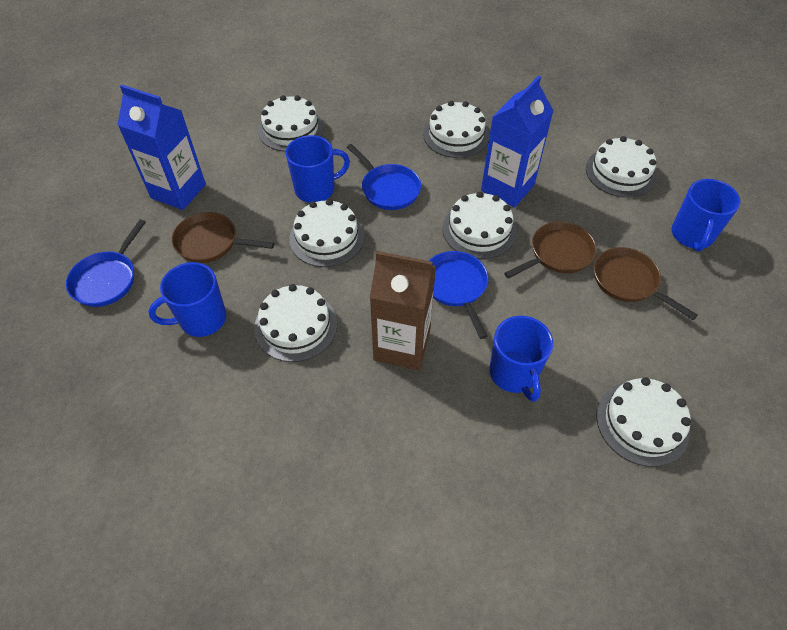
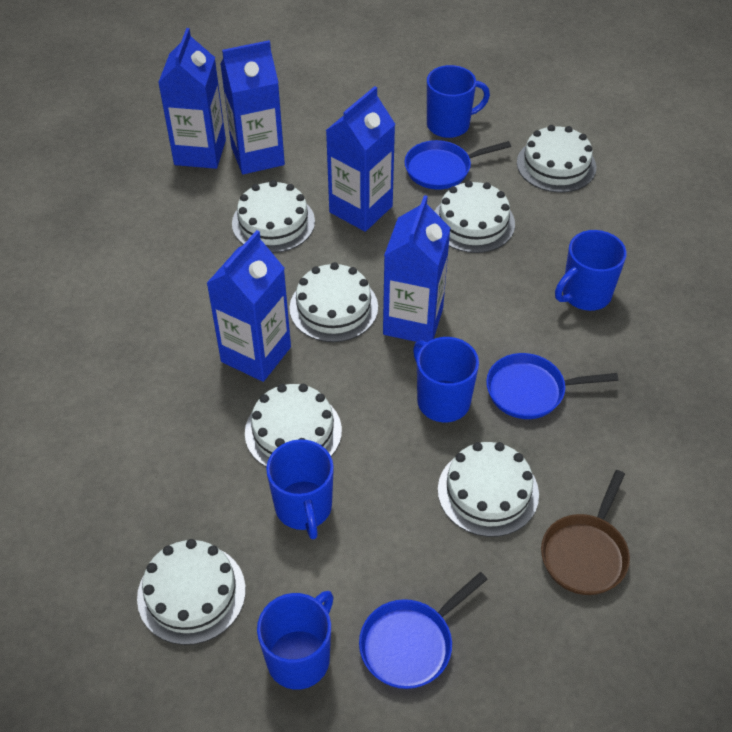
blue carton: 2 -> 5
blue mug: 4 -> 5
brown carton: 1 -> 0
brown pan: 3 -> 1

